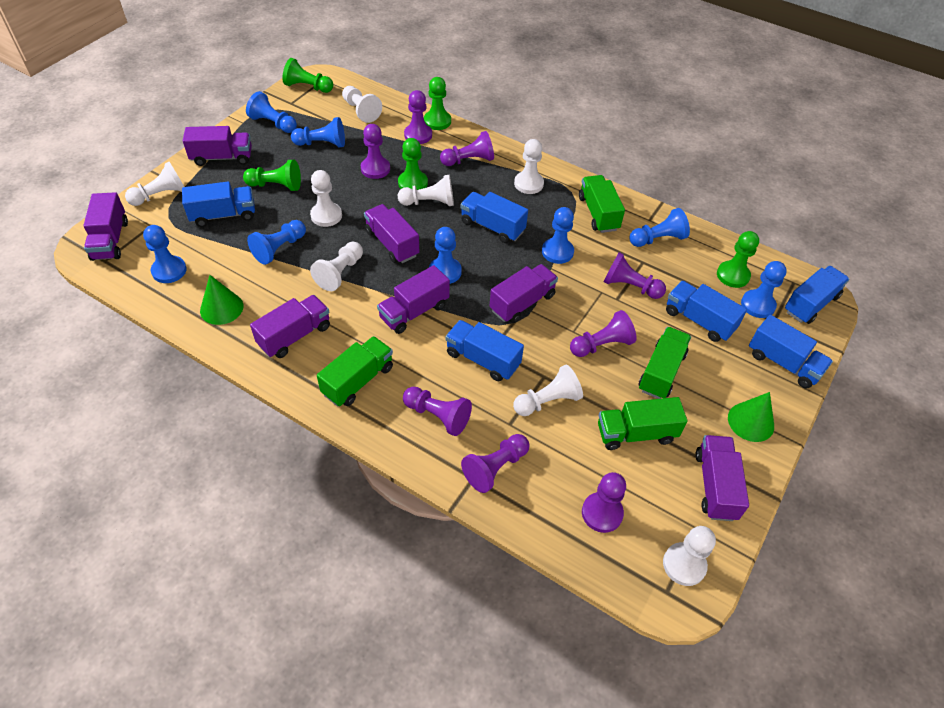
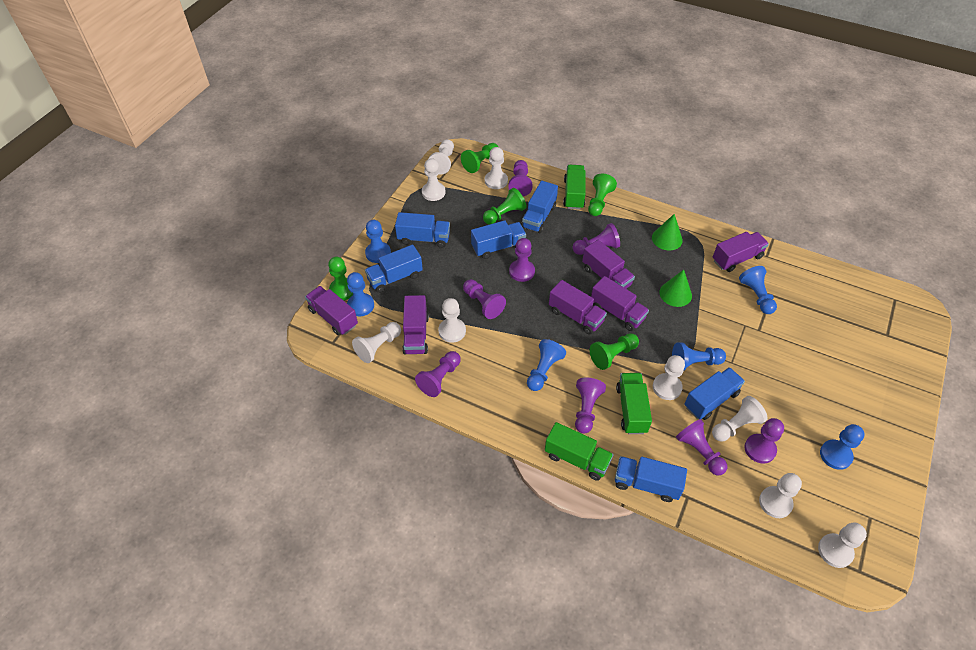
blue pawn: 8 -> 6
green truck: 4 -> 3
purple truck: 7 -> 6
white pawn: 8 -> 9

